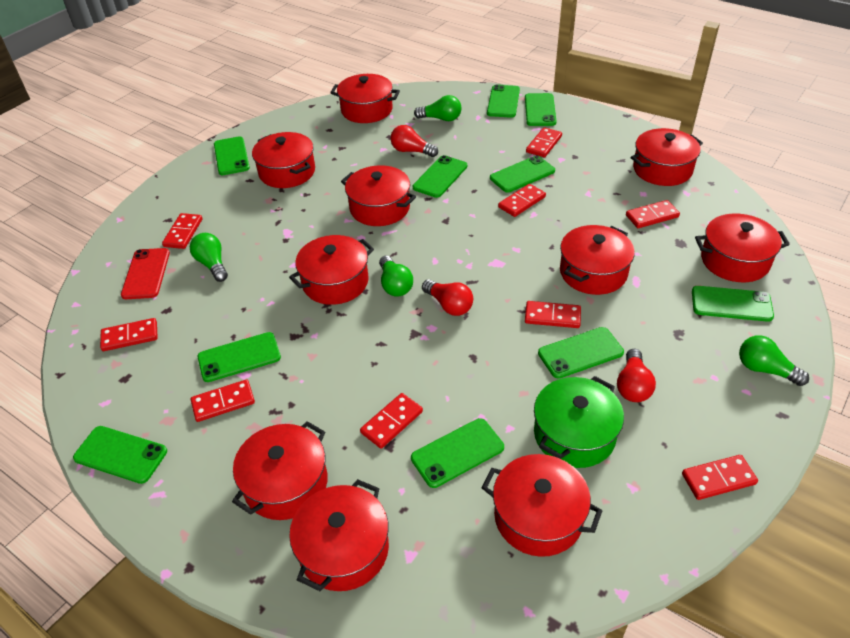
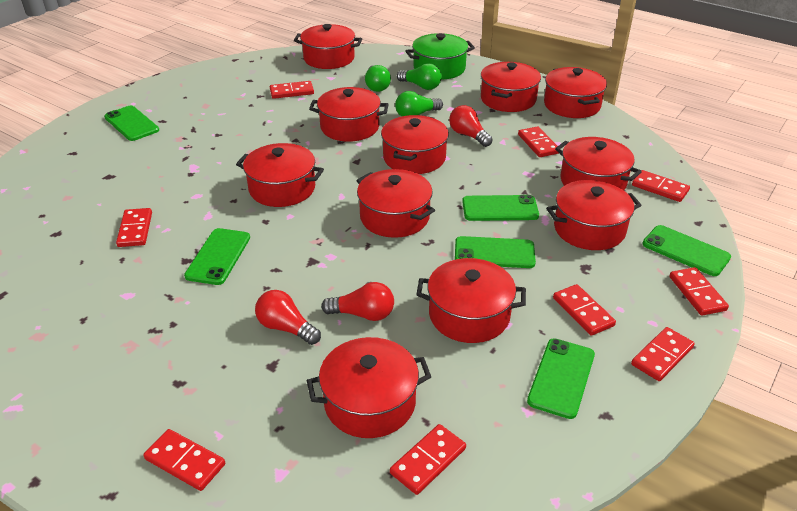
green light bulb: 4 -> 3
green phone: 10 -> 6
red phone: 1 -> 0
red pot: 10 -> 11

